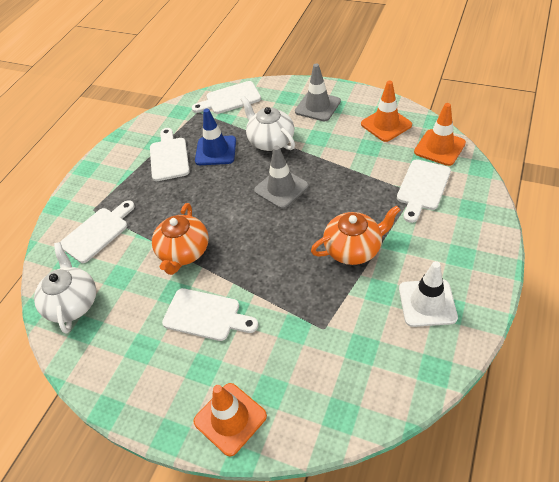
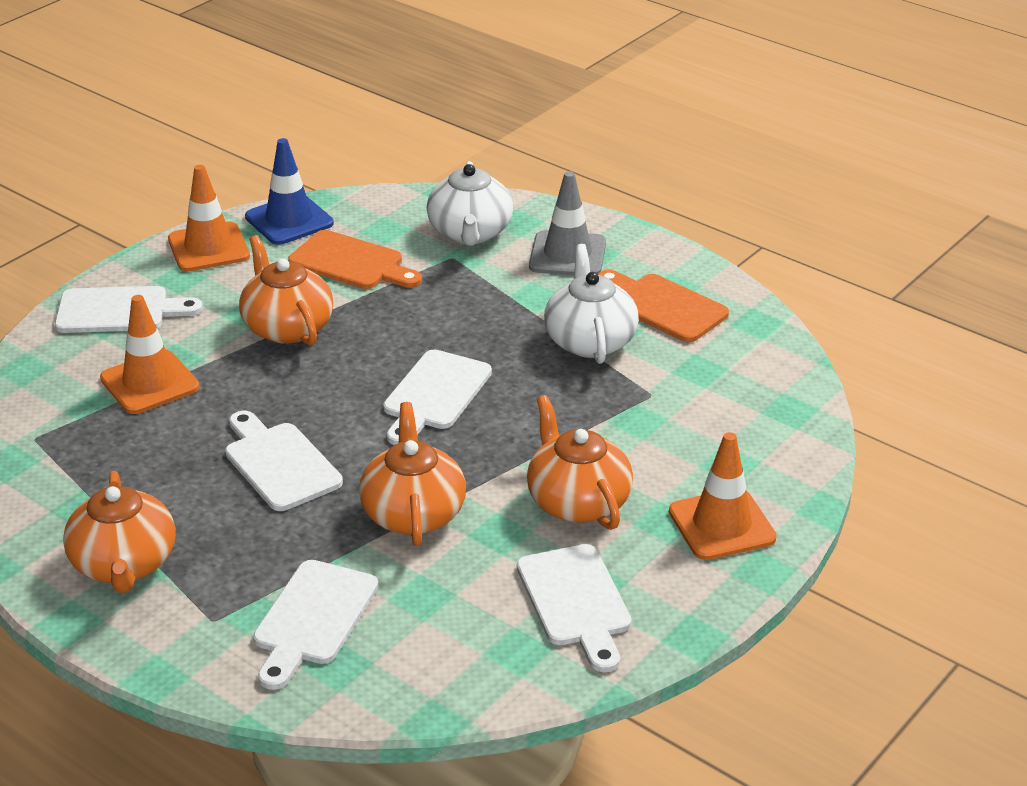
grey traffic cone: 2 -> 1
orange cutting board: 0 -> 2
orange teapot: 2 -> 4
white traffic cone: 1 -> 0

